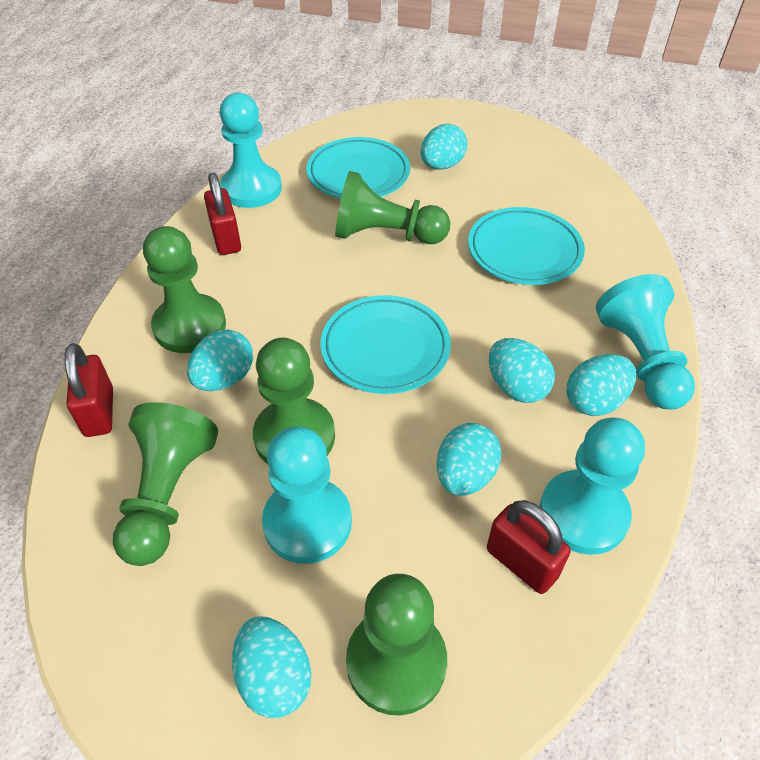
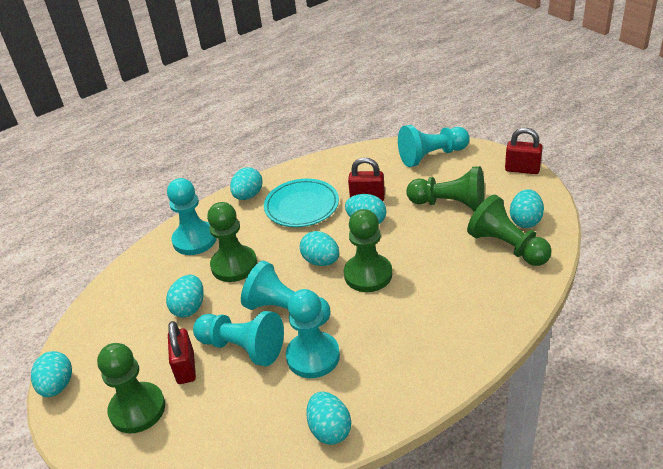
turquoise egg: 6 -> 7
turquoise pawn: 4 -> 5
turquoise plate: 3 -> 1

